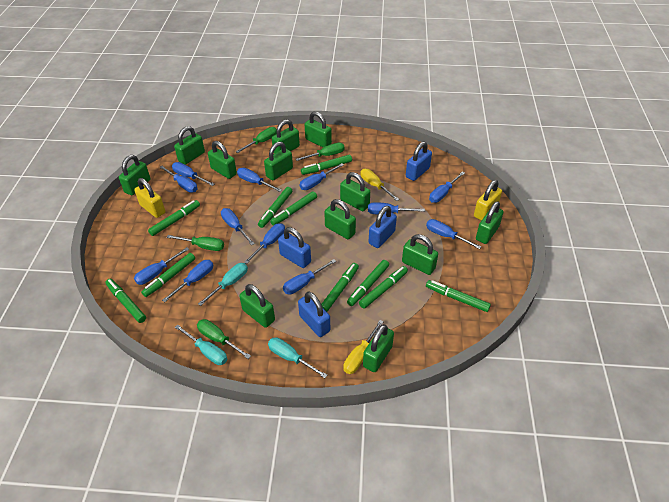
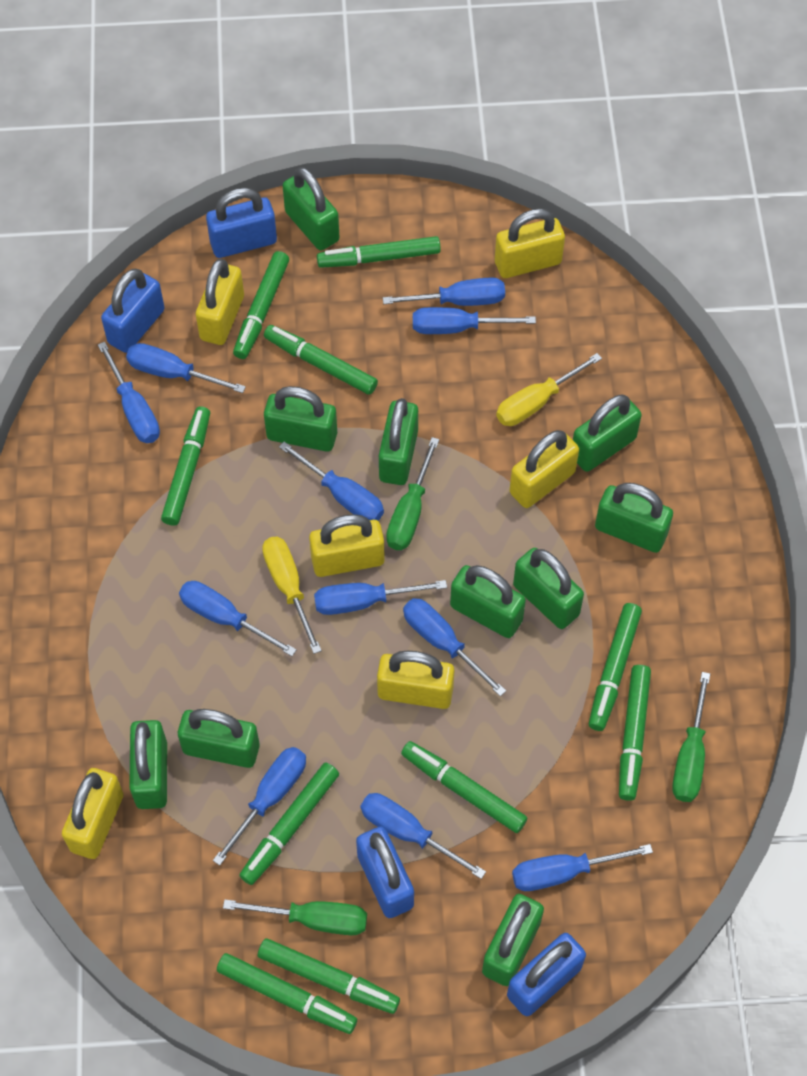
blue screwdriver: 12 -> 11
green padlock: 12 -> 10
green screwdriver: 4 -> 3
turquoise screwdriver: 3 -> 0
yellow padlock: 2 -> 6

